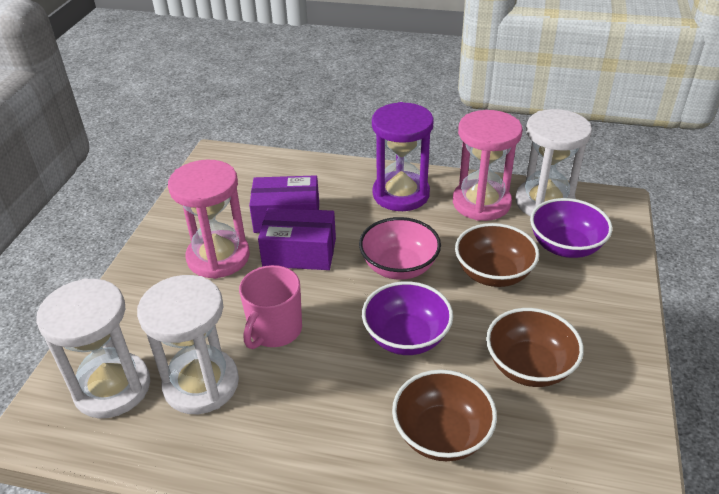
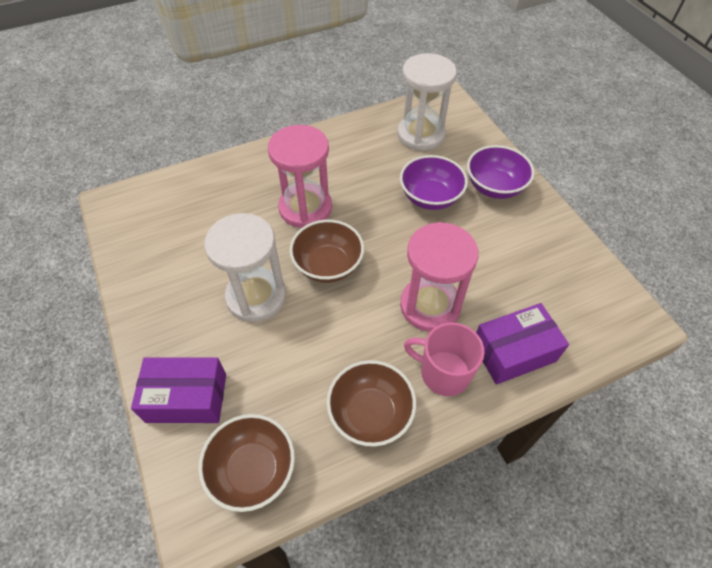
pink bowl: 1 -> 0
purple hourglass: 1 -> 0
white hourglass: 3 -> 2

